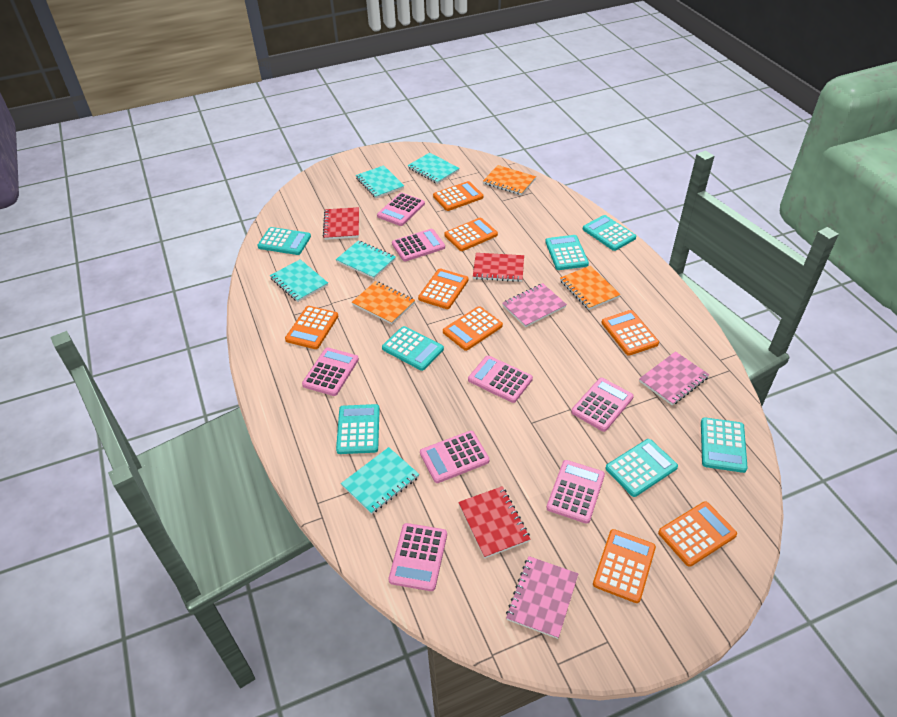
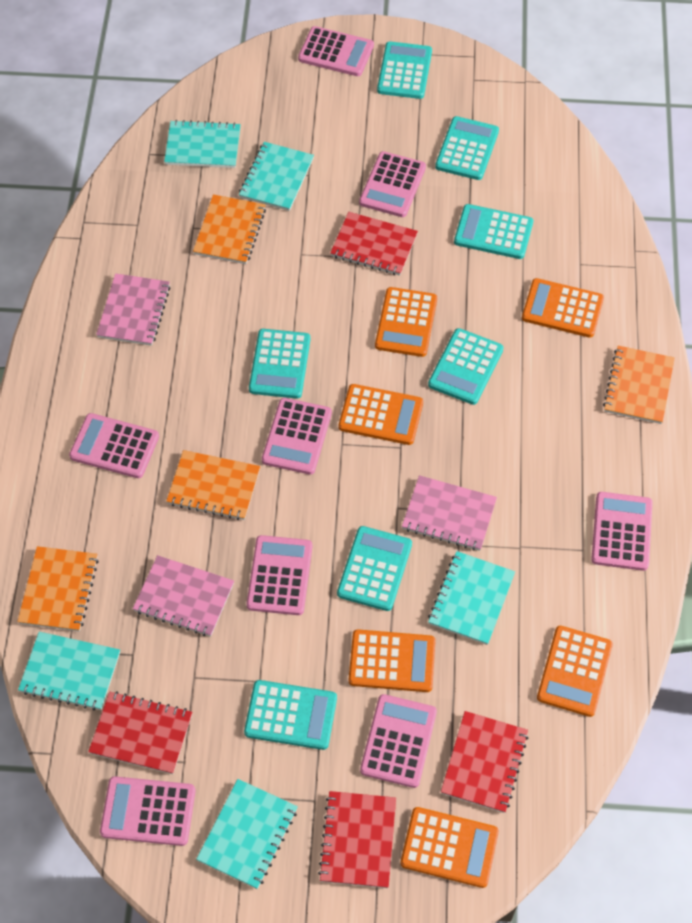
orange calculator: 8 -> 6
orange notebook: 3 -> 4
red notebook: 3 -> 4

